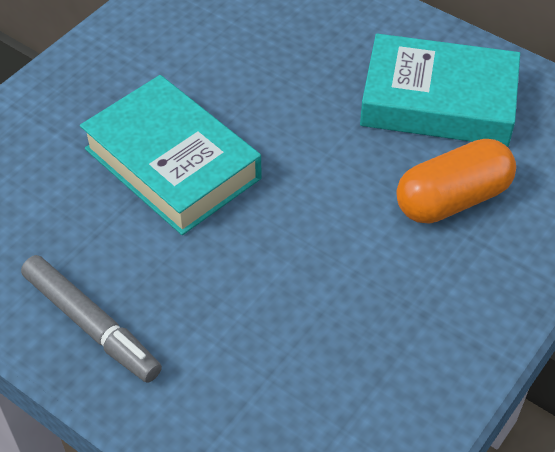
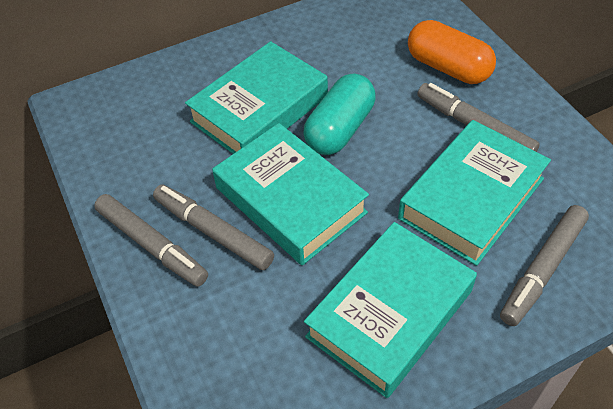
grey marker: 1 -> 4
turquoise book: 2 -> 4
turquoise capsule: 0 -> 1

